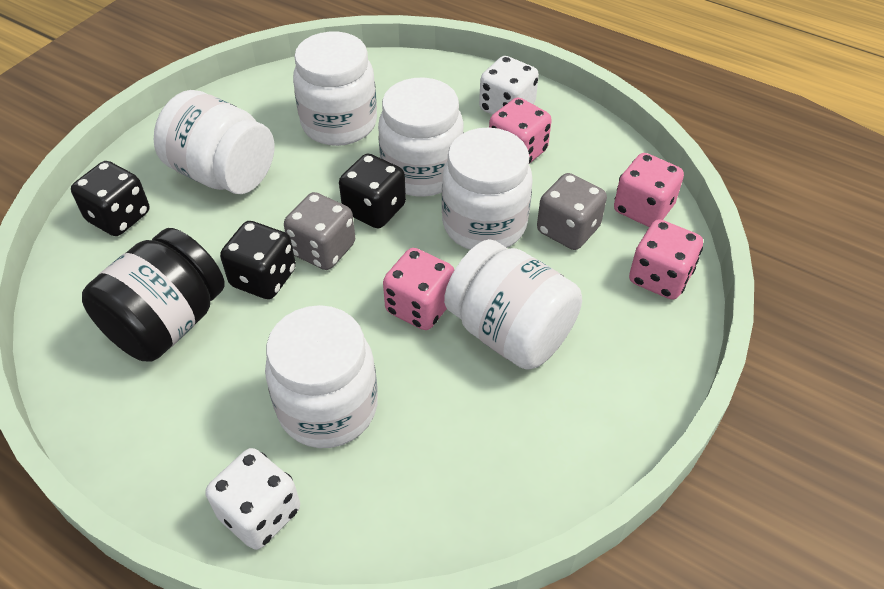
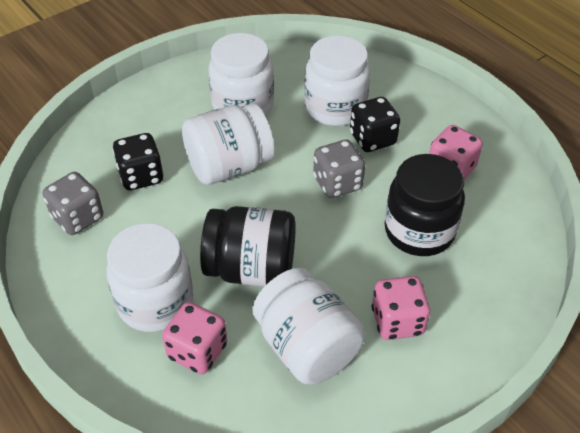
black dice: 3 -> 2
black jar: 1 -> 2
pink dice: 4 -> 3
white dice: 2 -> 0
white jar: 6 -> 5

